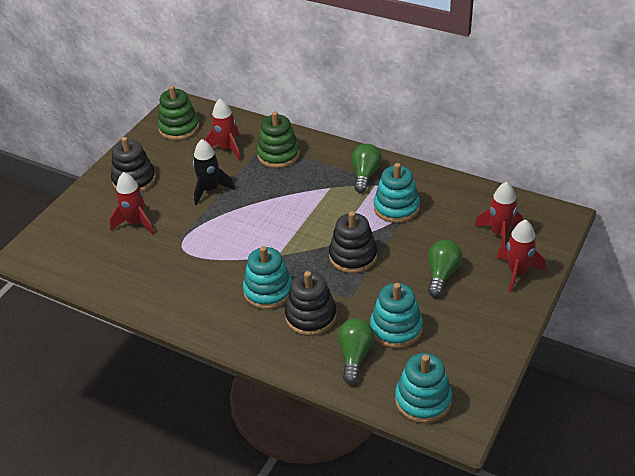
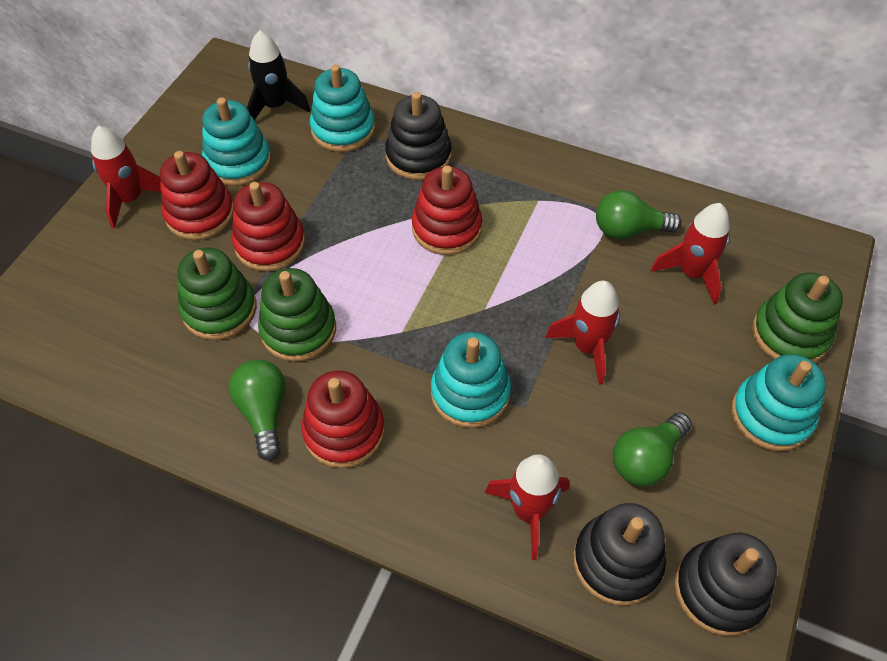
green stacking toy: 2 -> 3
red stacking toy: 0 -> 4

